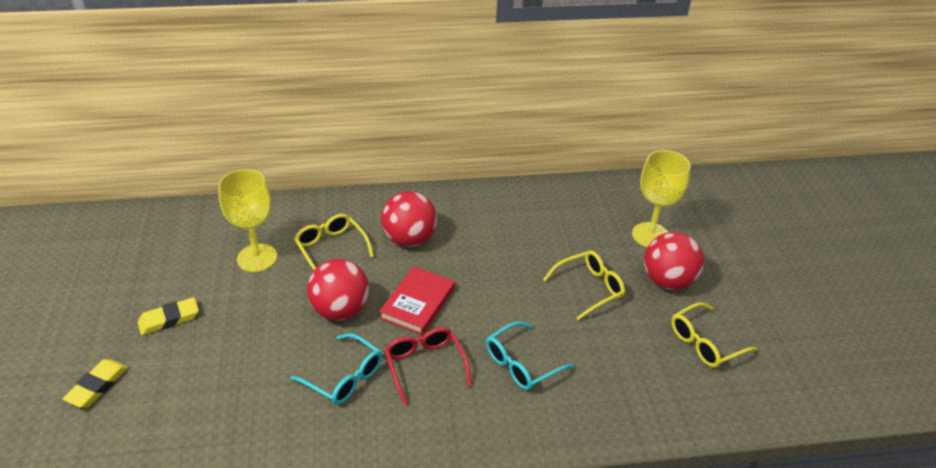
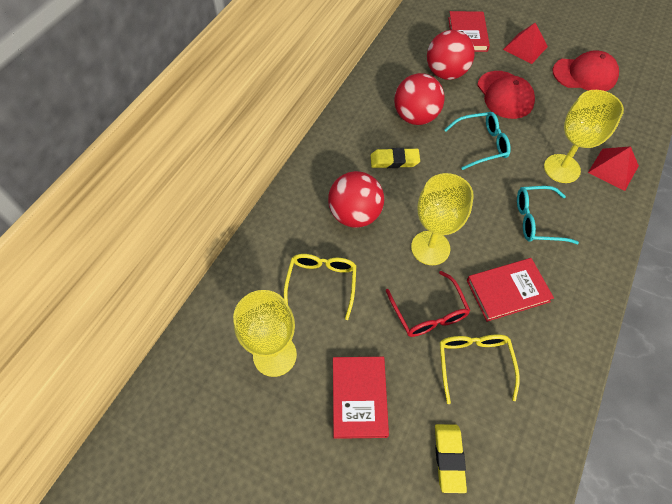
red book: 1 -> 3
red cap: 0 -> 2
red pyramid: 0 -> 2
yellow glasses: 3 -> 2
yellow goblet: 2 -> 3

